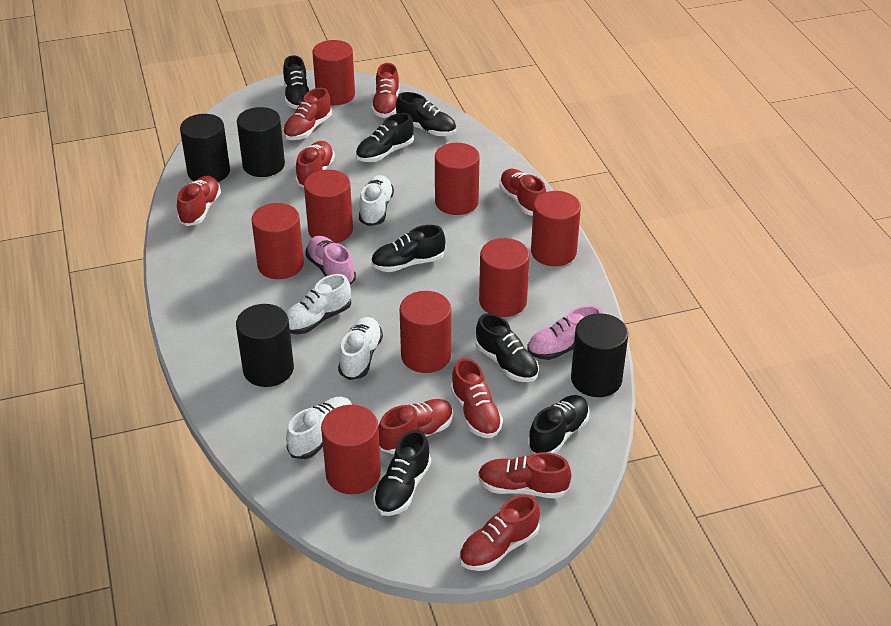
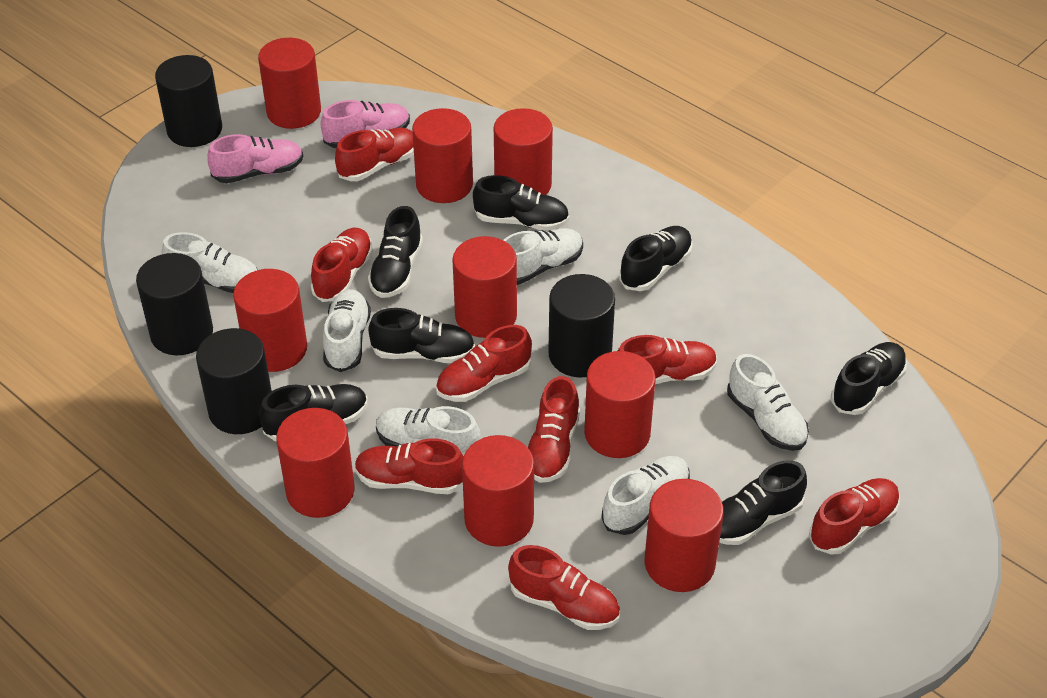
red cylinder: 8 -> 9
red shoe: 9 -> 8
white shoe: 4 -> 6

